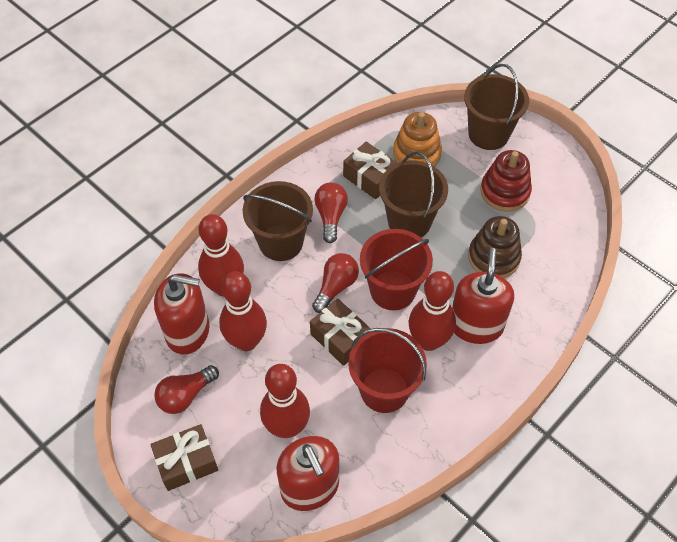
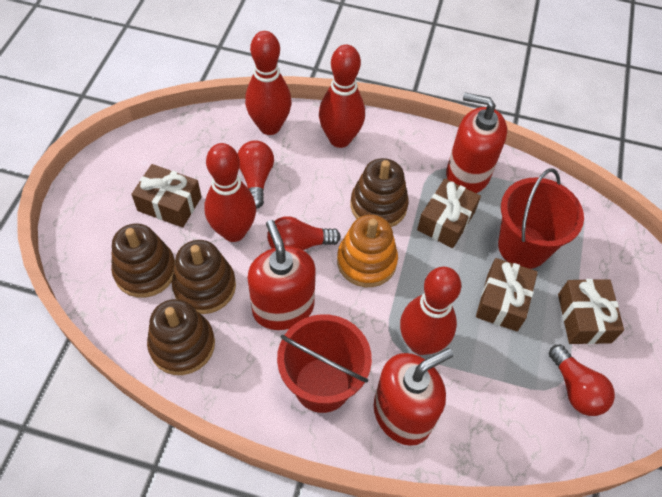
brown bucket: 3 -> 0
brown gift: 3 -> 4
brown stacking toy: 1 -> 4
red stacking toy: 1 -> 0

